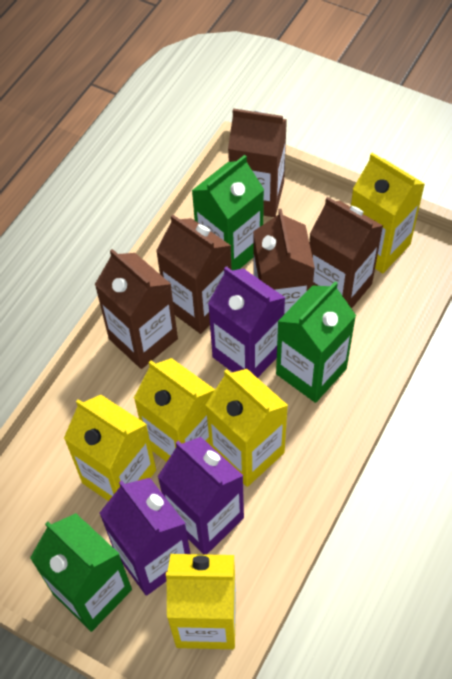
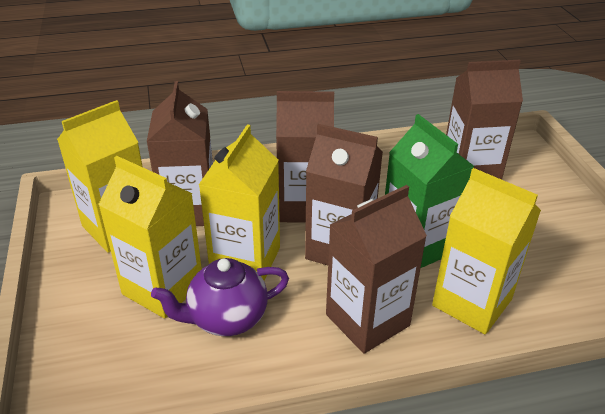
green carton: 3 -> 1
purple carton: 3 -> 0
purple teapot: 0 -> 1
yellow carton: 5 -> 4

